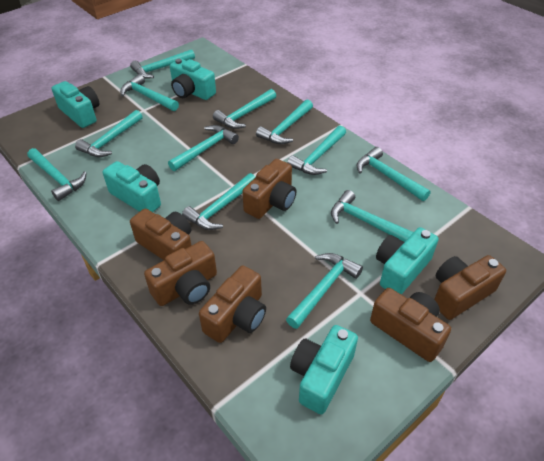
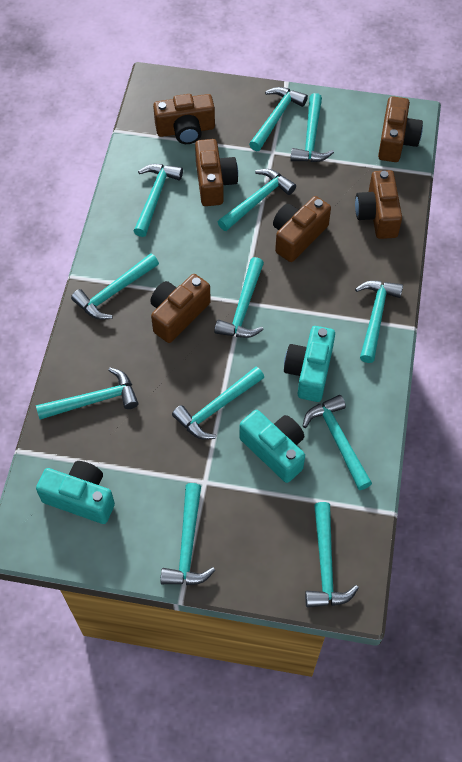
turquoise camera: 5 -> 3

